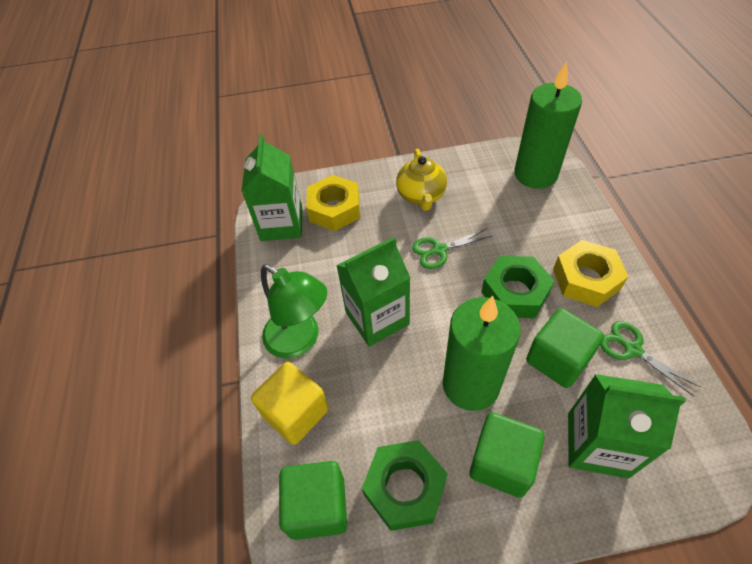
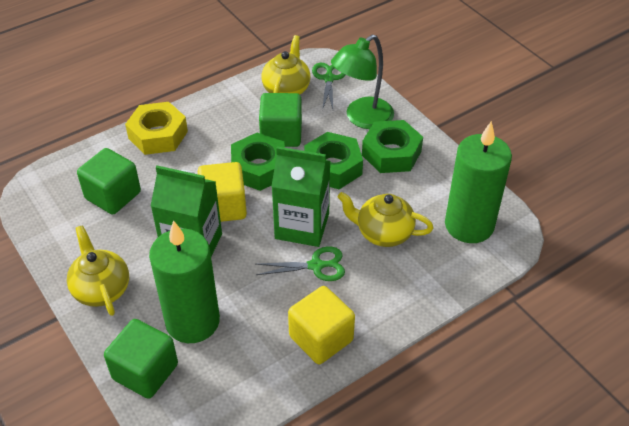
green carton: 3 -> 2
green nut: 2 -> 3
yellow cube: 1 -> 2
yellow nut: 2 -> 1
yellow teapot: 1 -> 3

